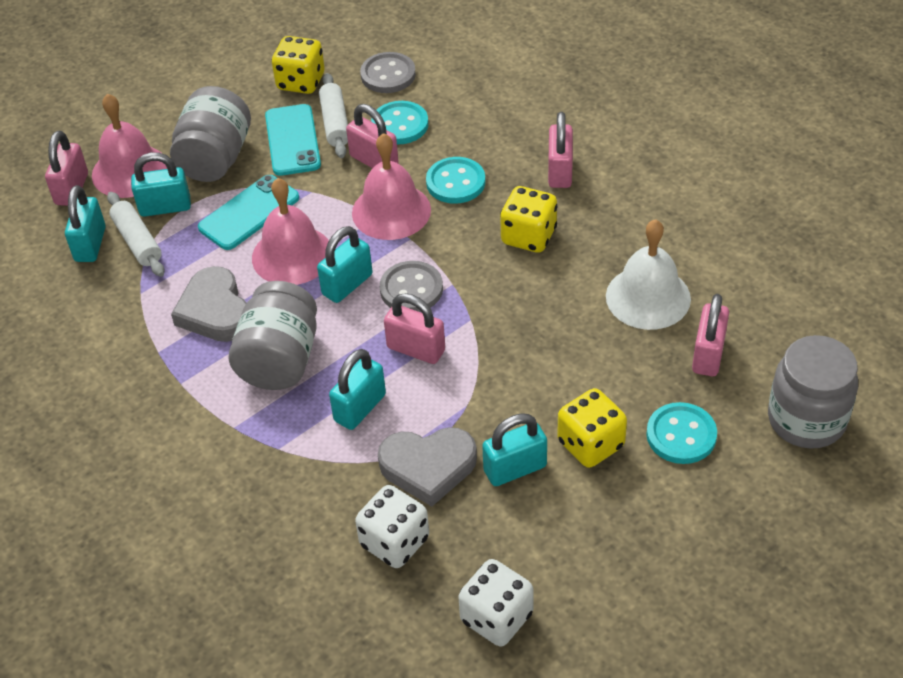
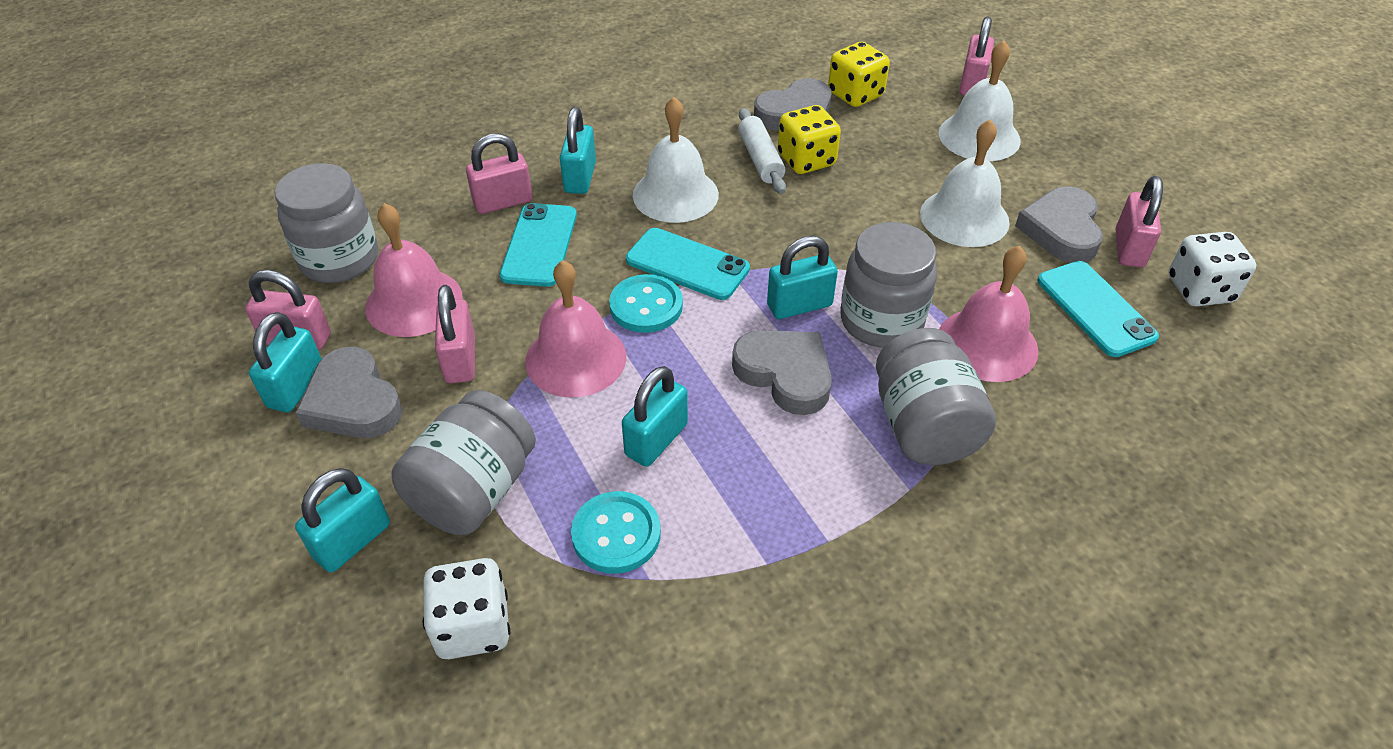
grey button: 2 -> 0
grey heart: 2 -> 4
grey jar: 3 -> 4
turquoise button: 3 -> 2
turquoise phone: 2 -> 3
white bell: 1 -> 3
white rolling pin: 2 -> 1
yellow dice: 3 -> 2

